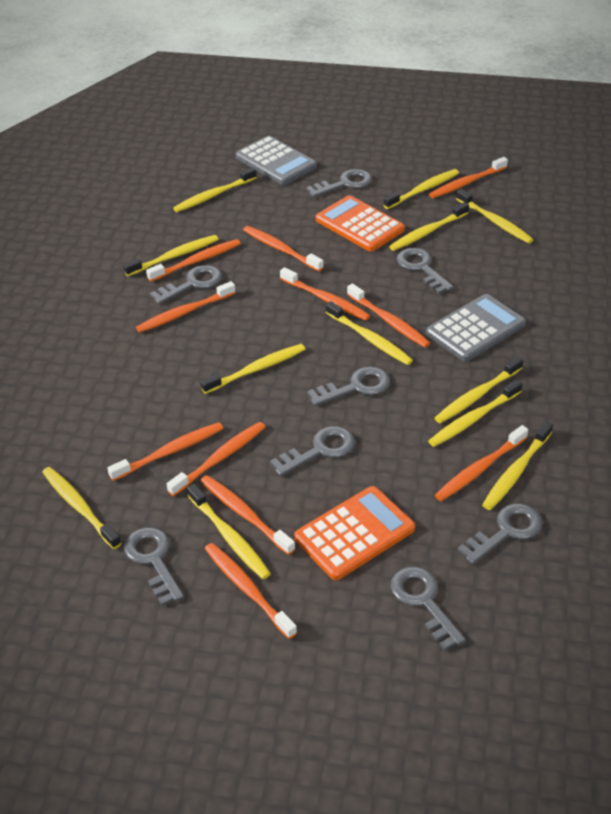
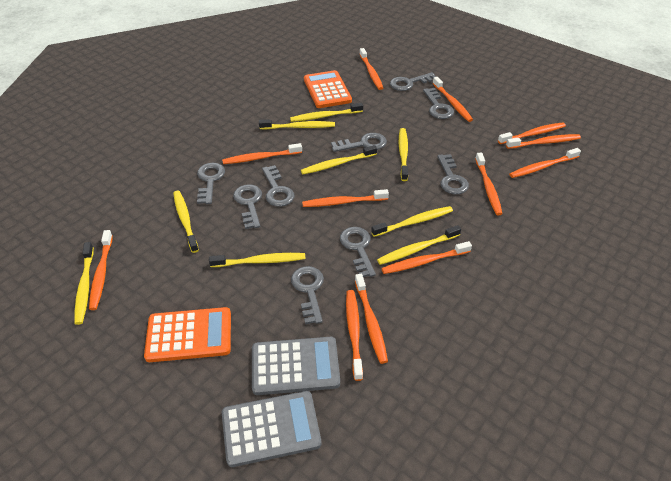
grey key: 8 -> 9
orange toothbrush: 11 -> 12
yellow toothbrush: 12 -> 9

